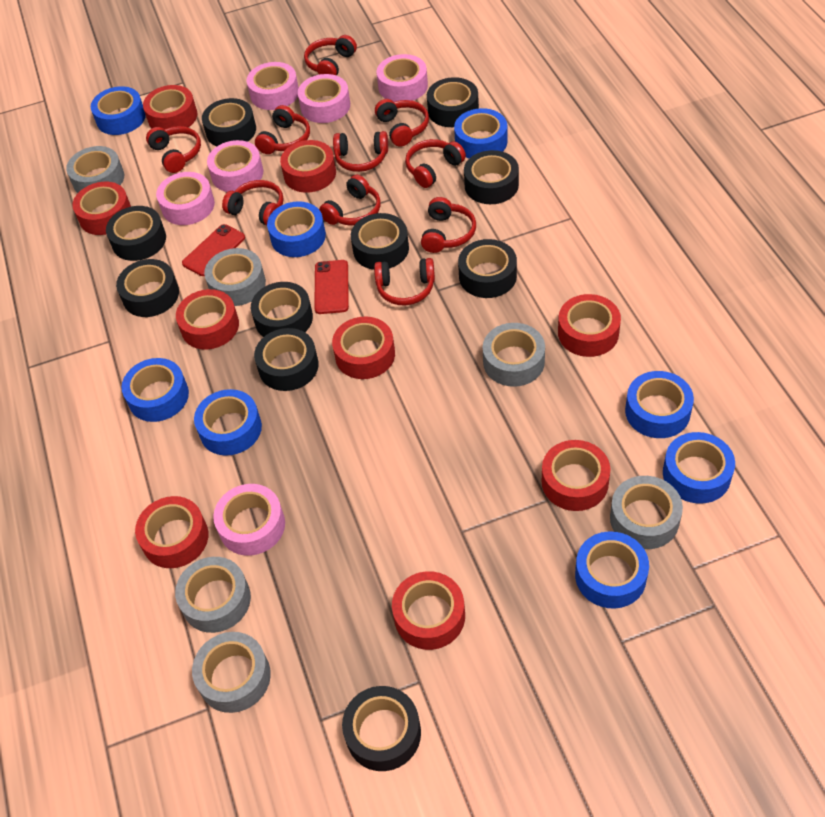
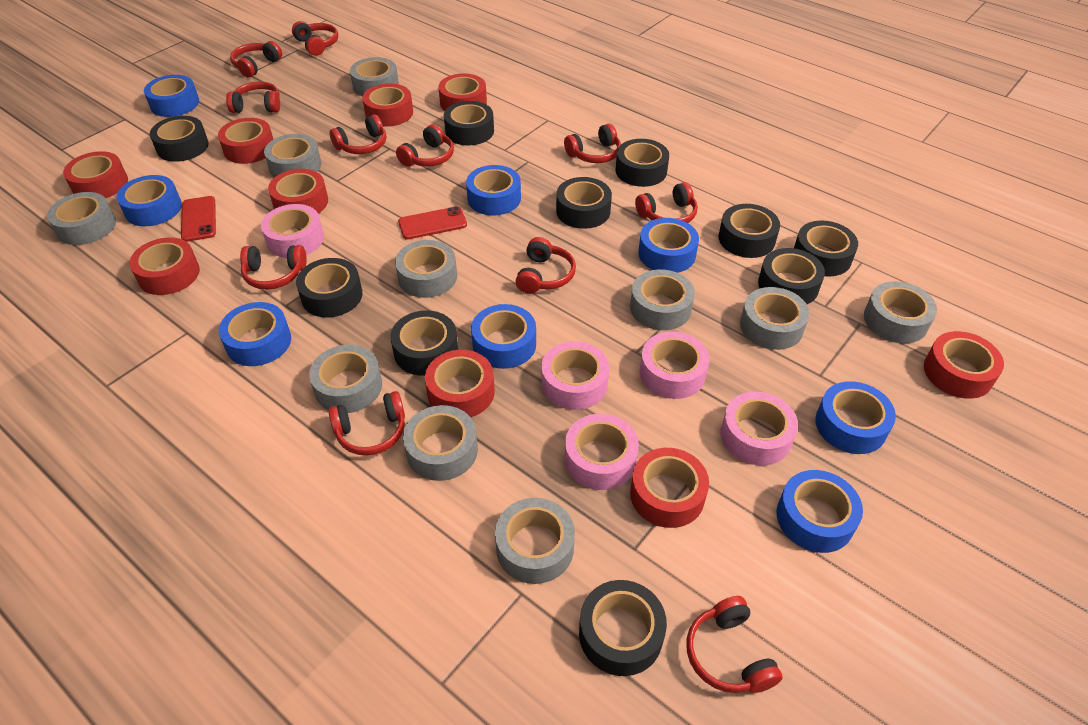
grey tape: 6 -> 10
pink tape: 6 -> 5
red headphones: 10 -> 11

